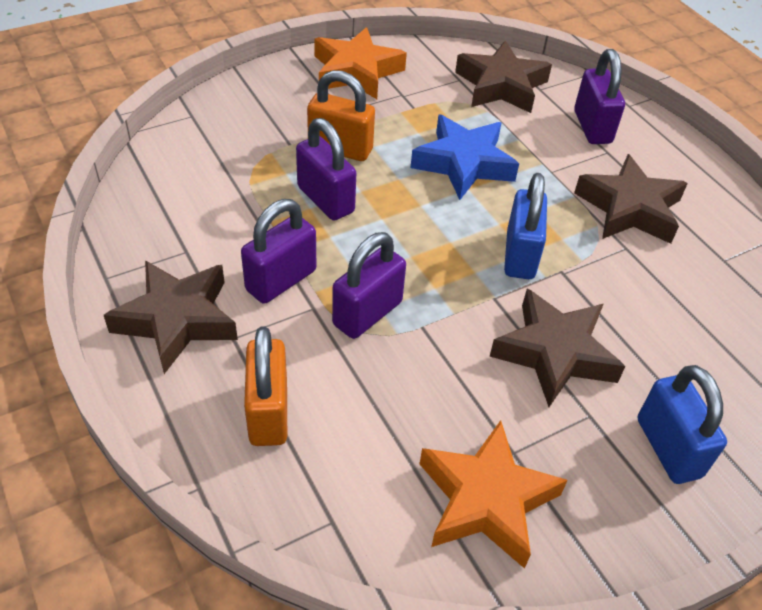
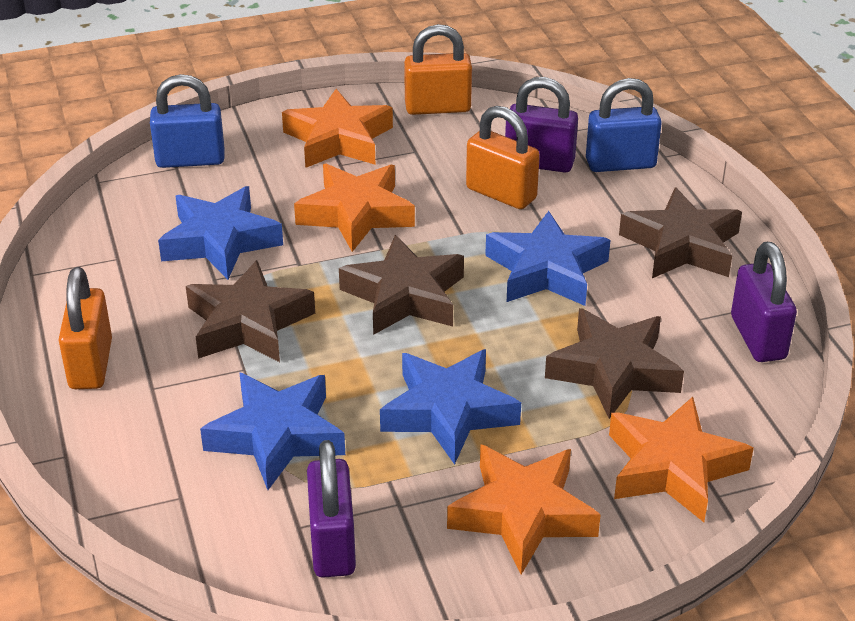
blue star: 1 -> 4
orange padlock: 2 -> 3
orange star: 2 -> 4
purple padlock: 4 -> 3

